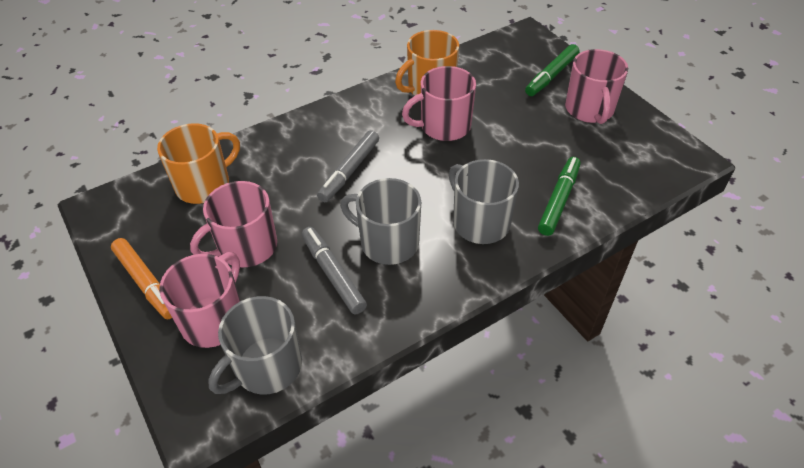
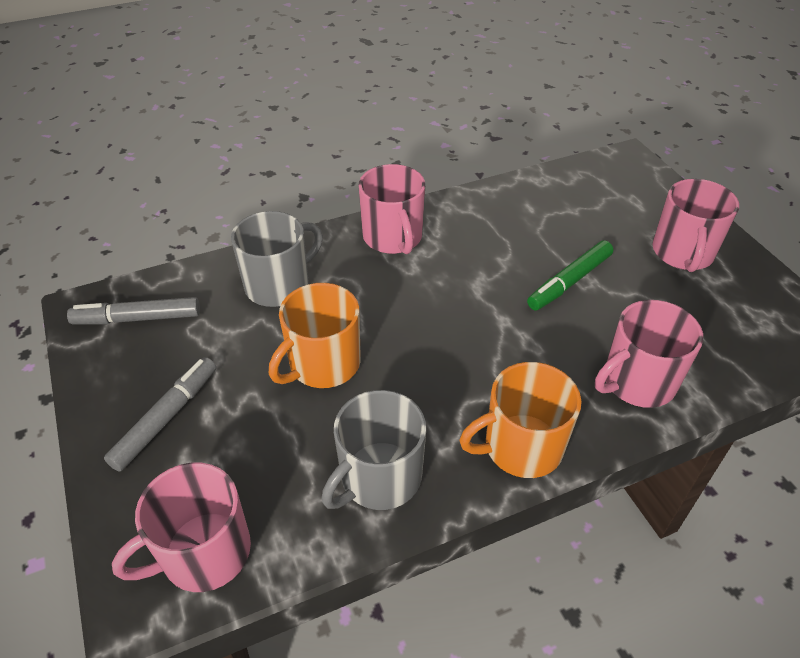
green marker: 2 -> 1
grey mug: 3 -> 2
orange marker: 1 -> 0

